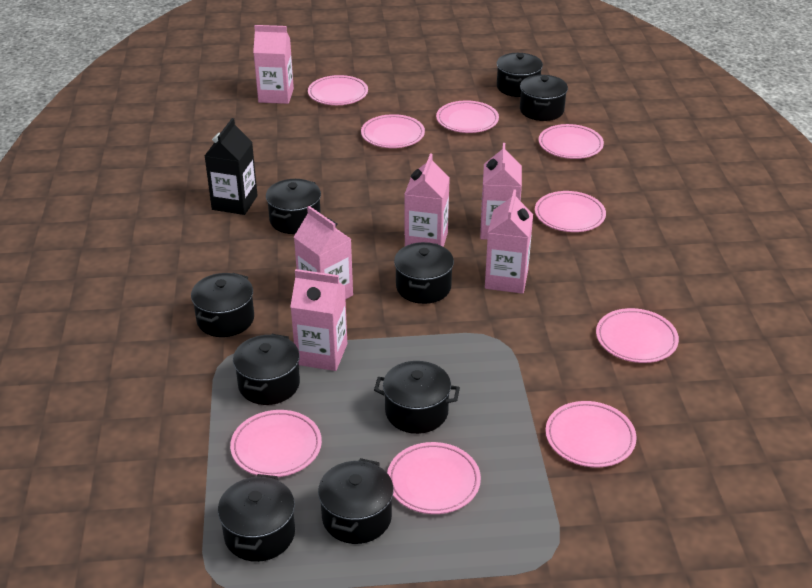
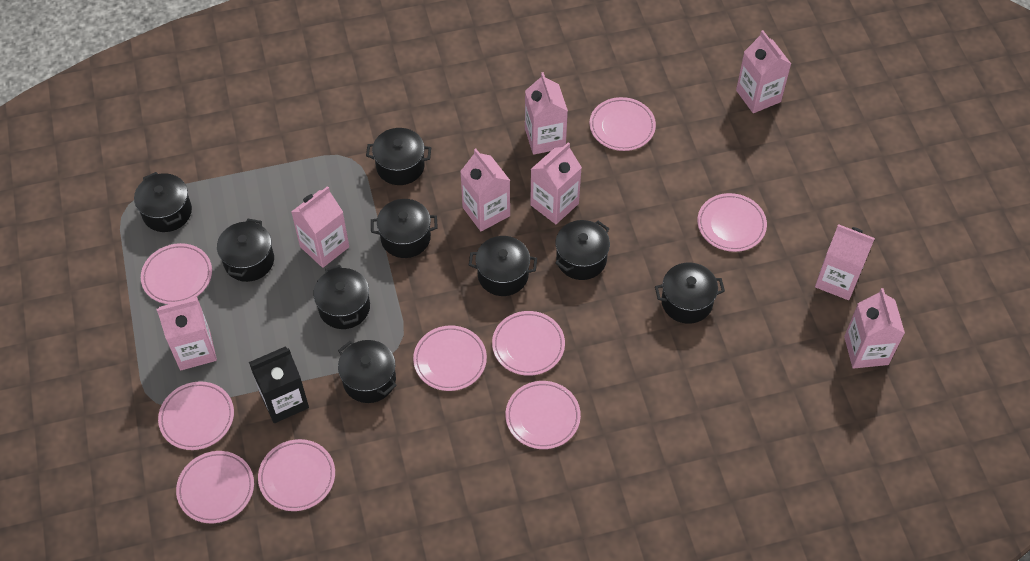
pink carton: 6 -> 8

